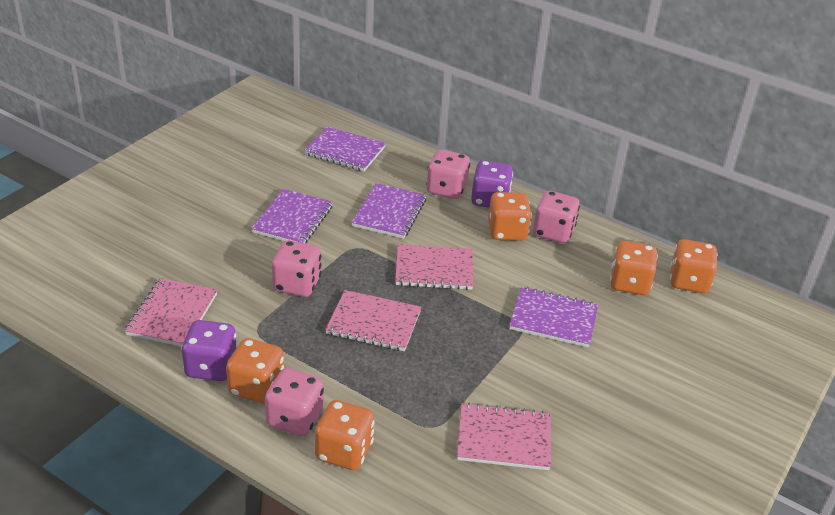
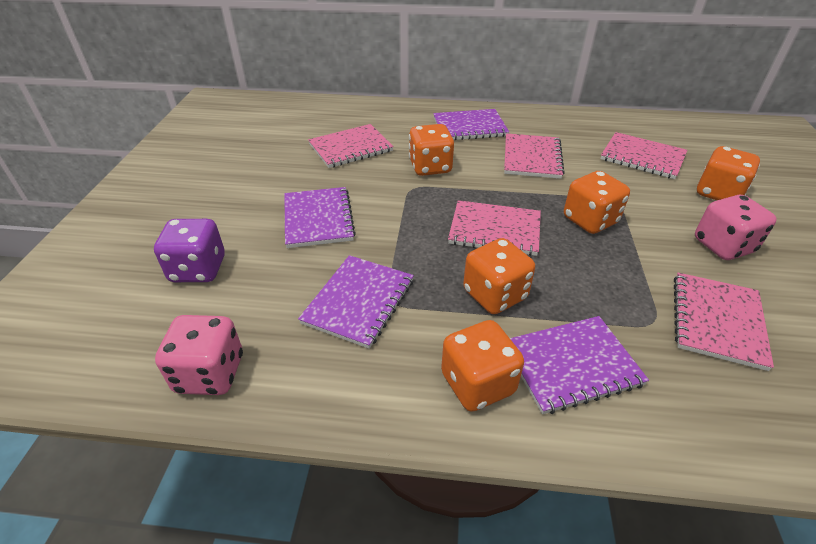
pink dice: 4 -> 2
pink notebook: 4 -> 5
purple dice: 2 -> 1

